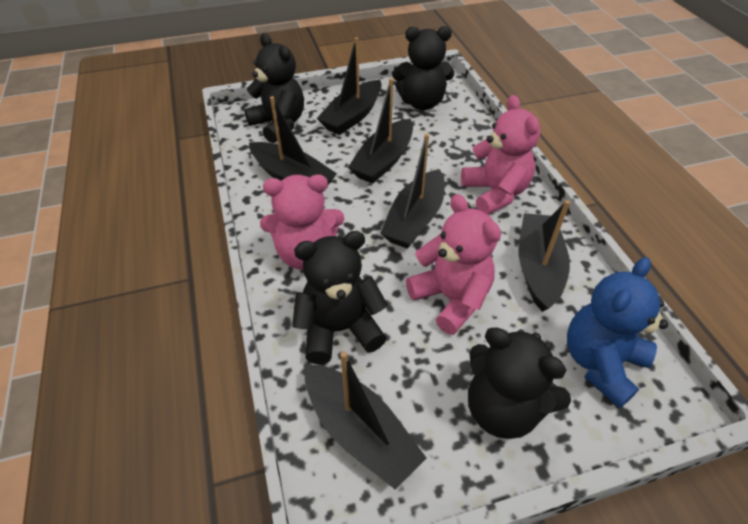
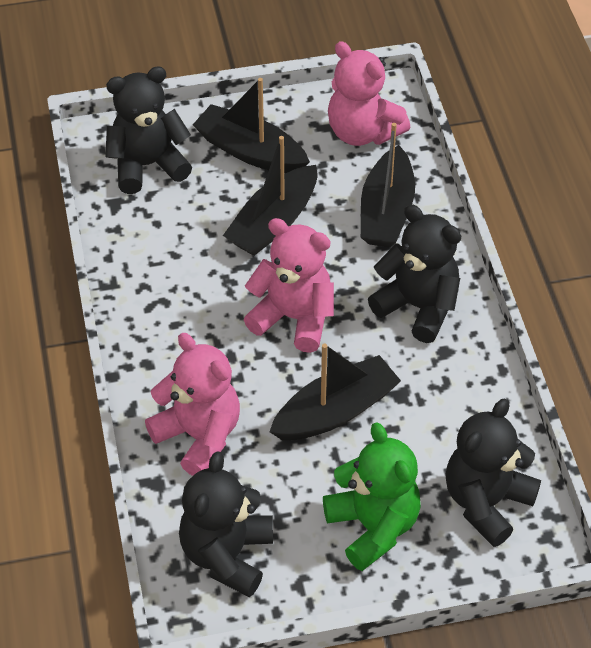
black boat: 6 -> 4
blue teddy bear: 1 -> 0
green teddy bear: 0 -> 1

